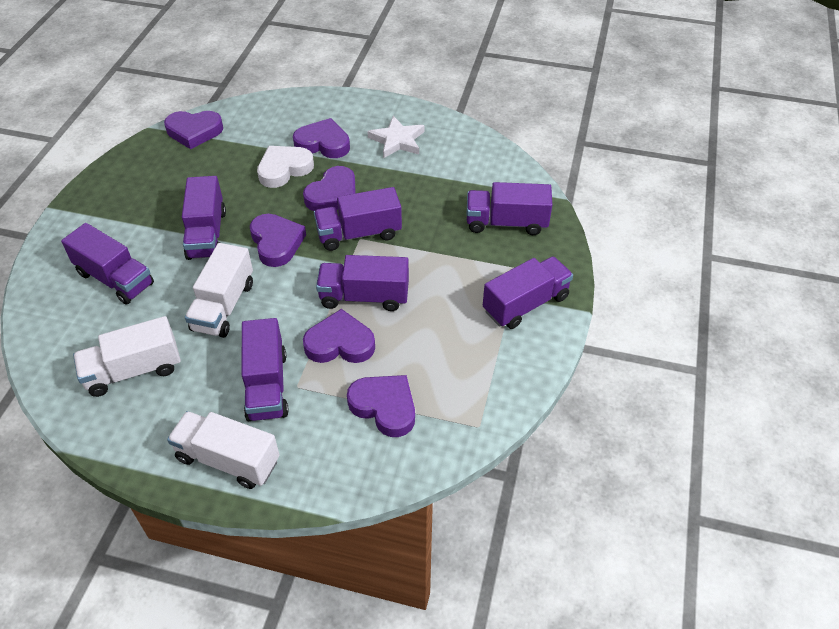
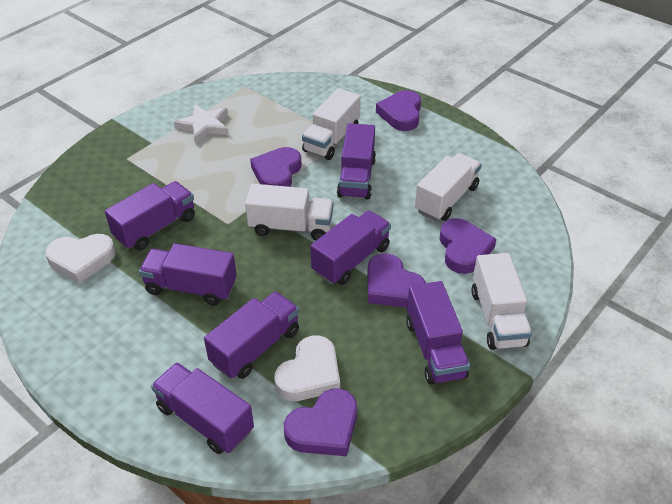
purple heart: 6 -> 5
white heart: 1 -> 2
white truck: 3 -> 4

